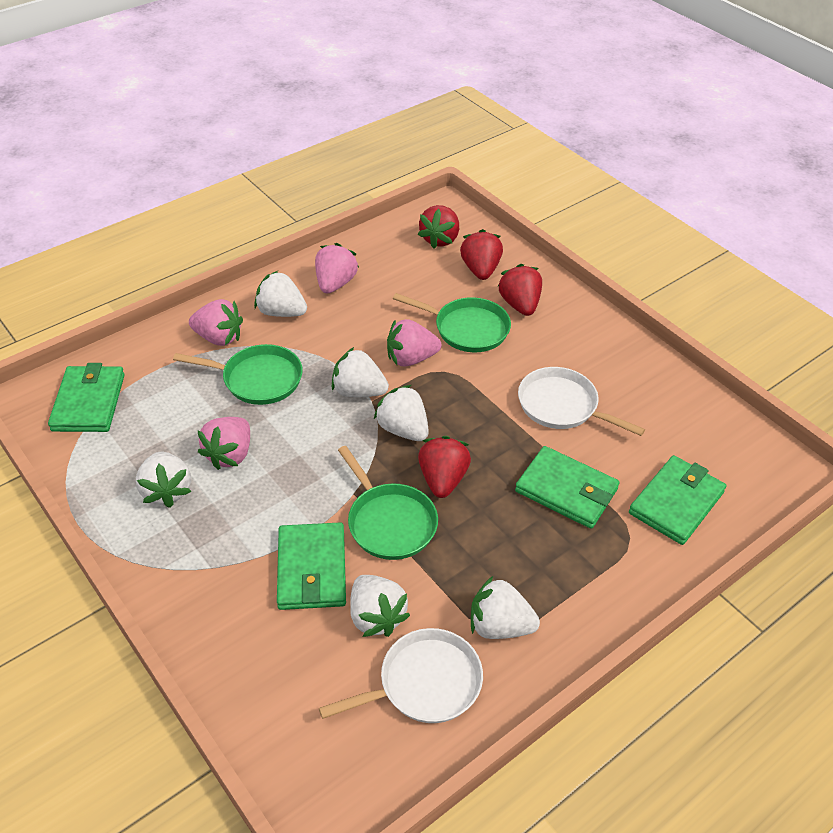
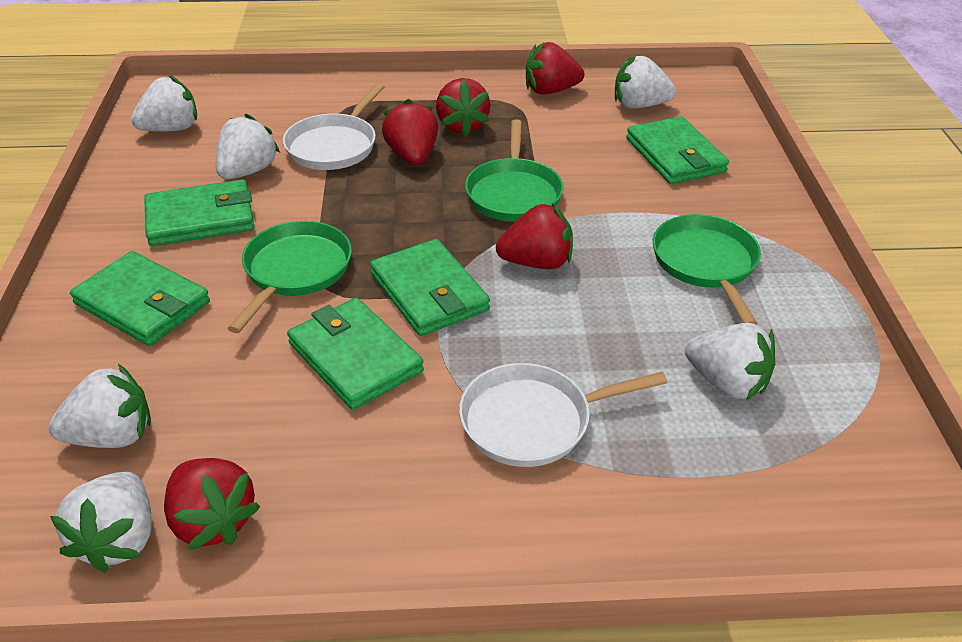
green wallet: 4 -> 5
pink strawberry: 4 -> 0
red strawberry: 4 -> 5

